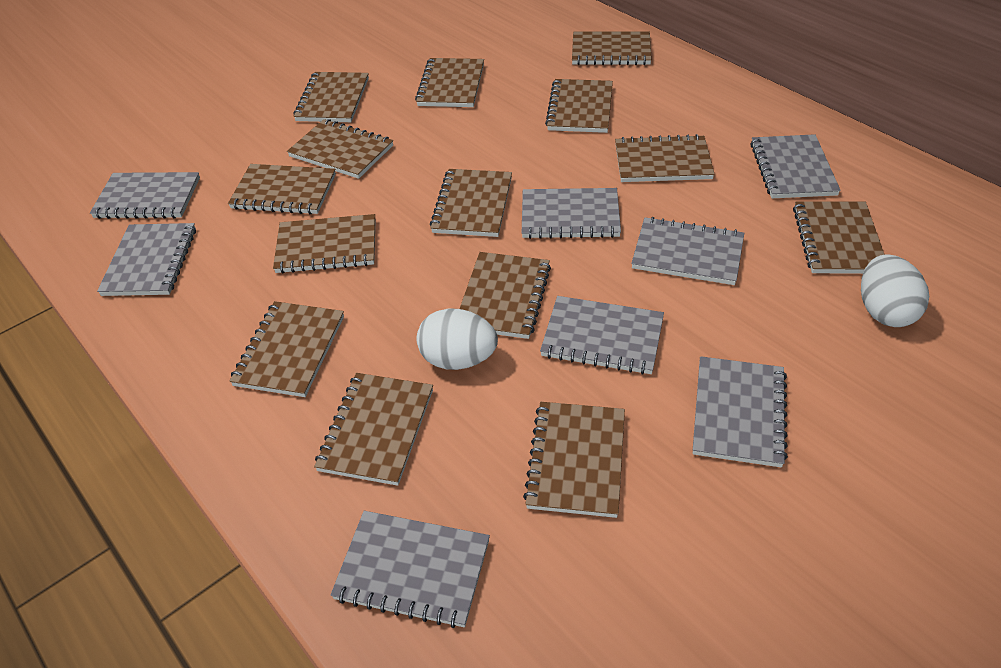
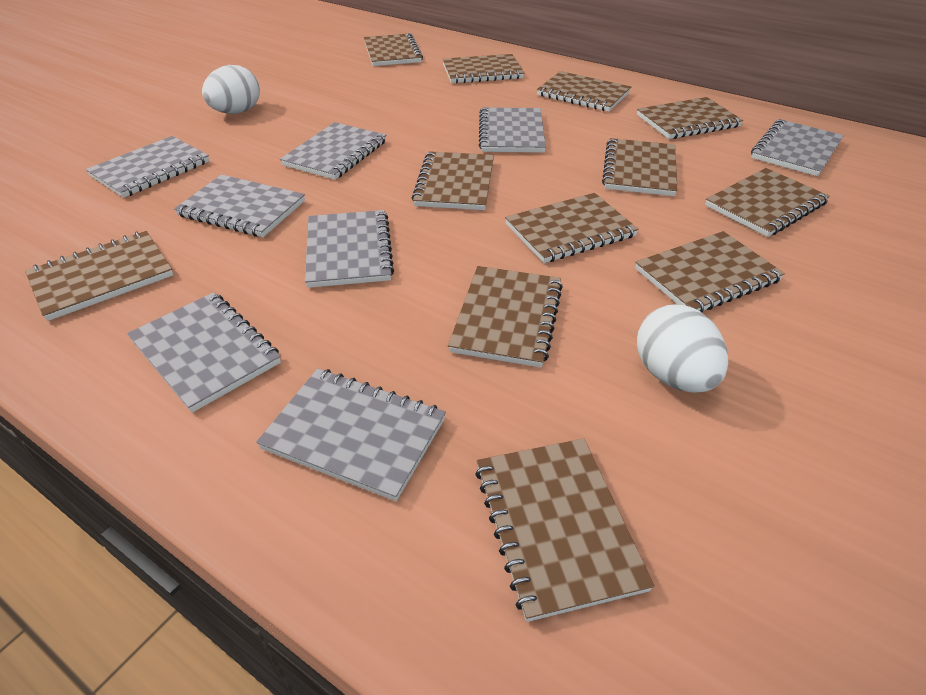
brown notebook: 14 -> 12

